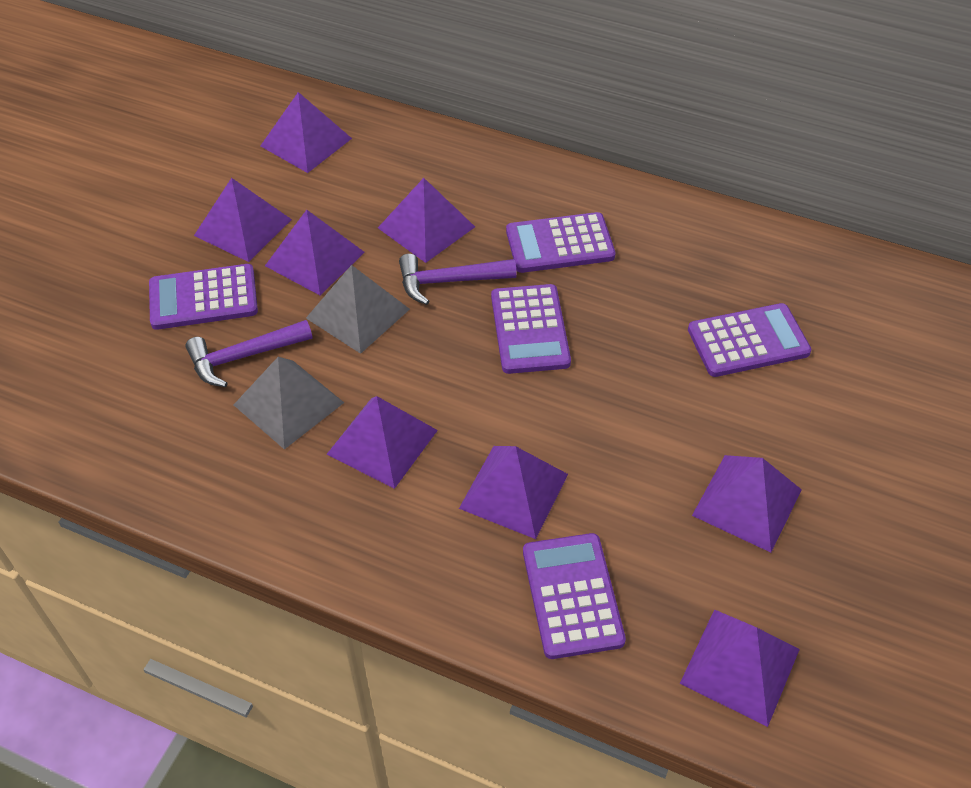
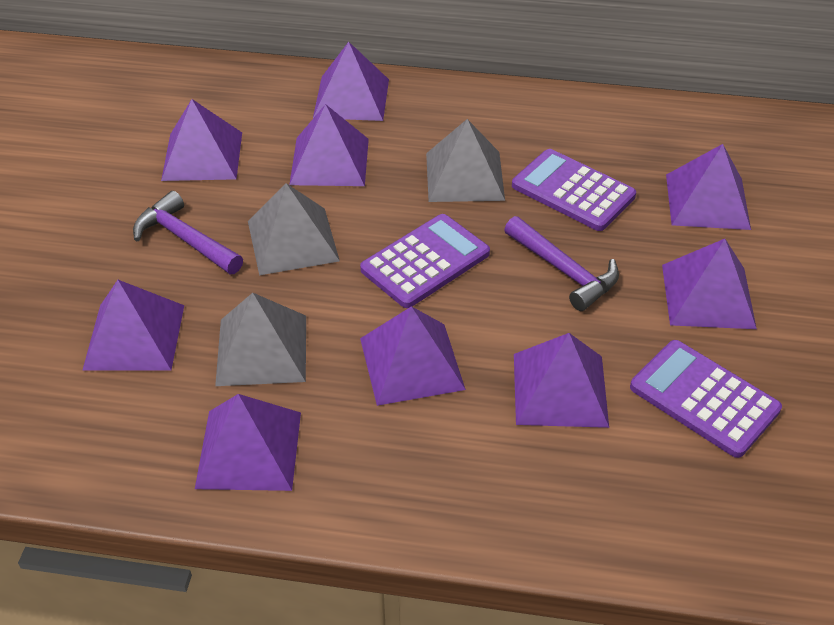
grey pyramid: 2 -> 3
purple calculator: 5 -> 3
purple pyramid: 8 -> 9

